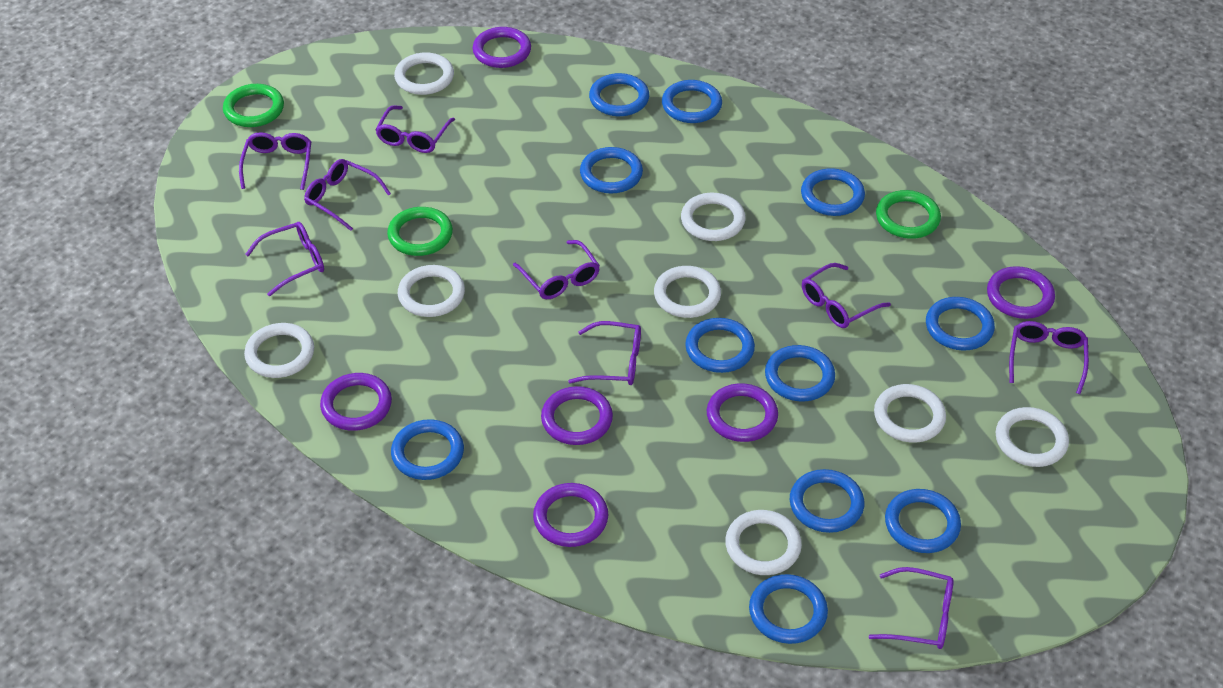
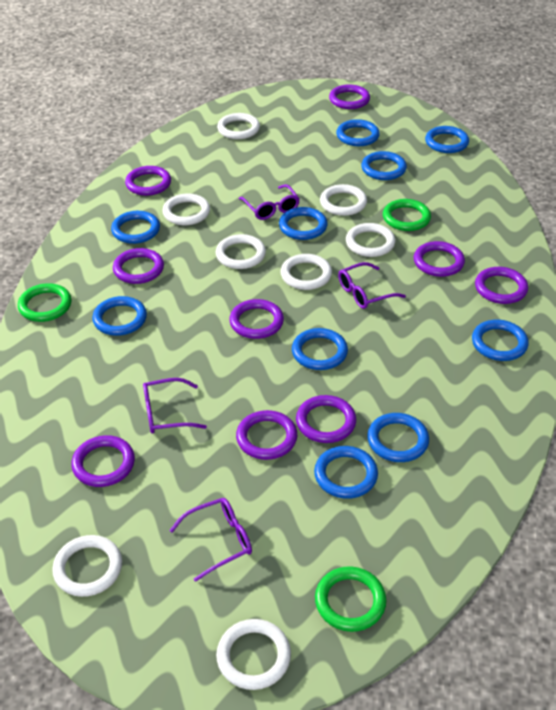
blue ring: 11 -> 10
purple glasses: 9 -> 4
purple ring: 6 -> 9

